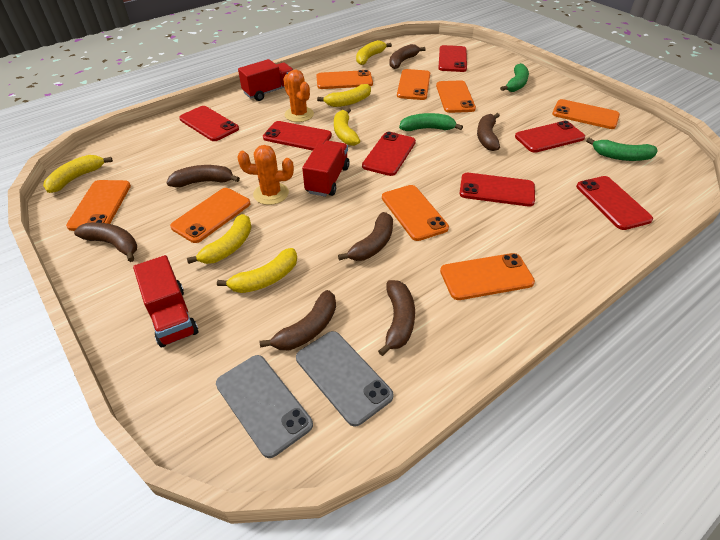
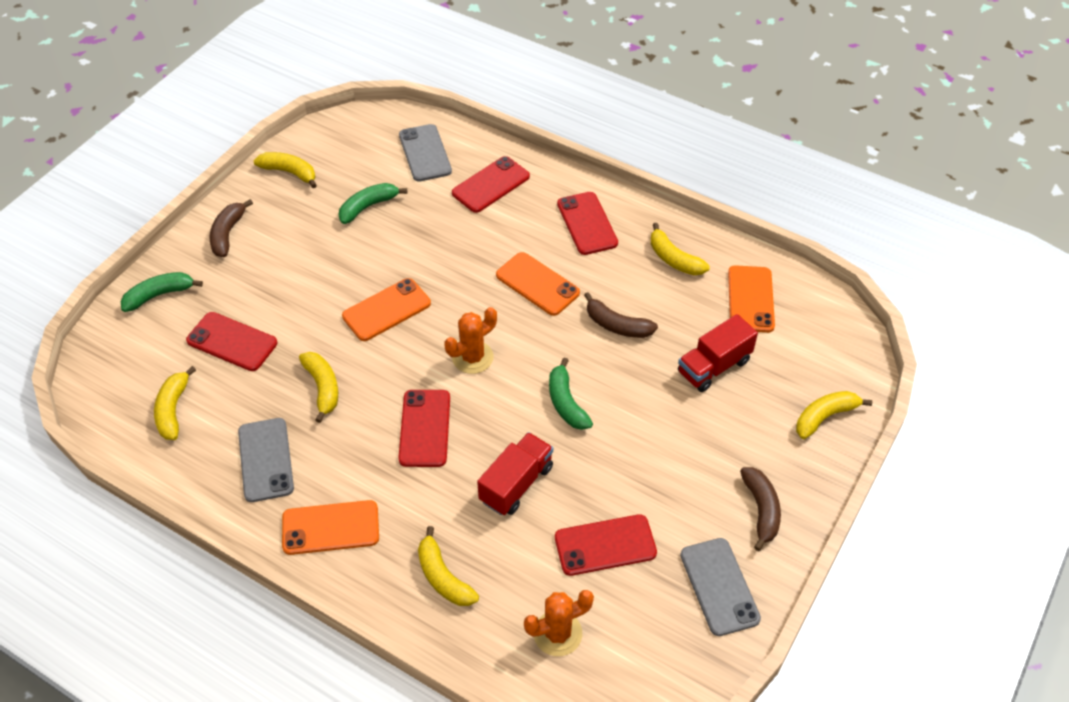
brown banana: 7 -> 3
grey phone: 2 -> 3
orange phone: 8 -> 4
red phone: 7 -> 5
red truck: 3 -> 2

